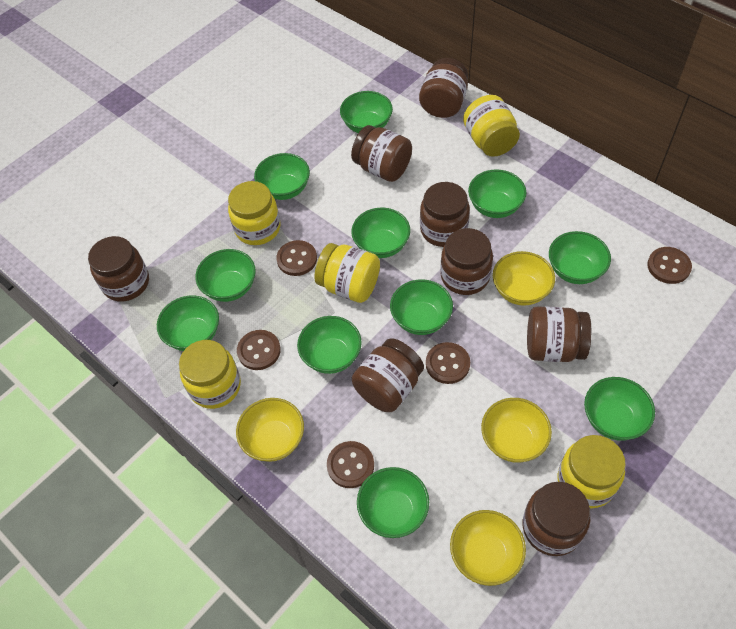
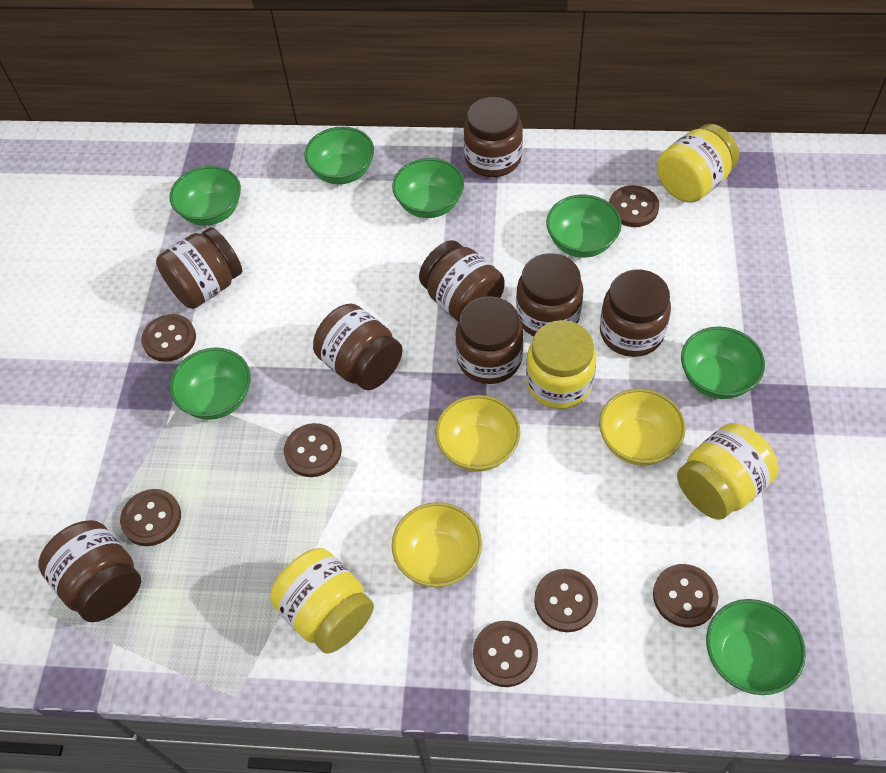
brown button: 5 -> 7
green bowl: 11 -> 7
yellow bowl: 4 -> 3
yellow jar: 5 -> 4

